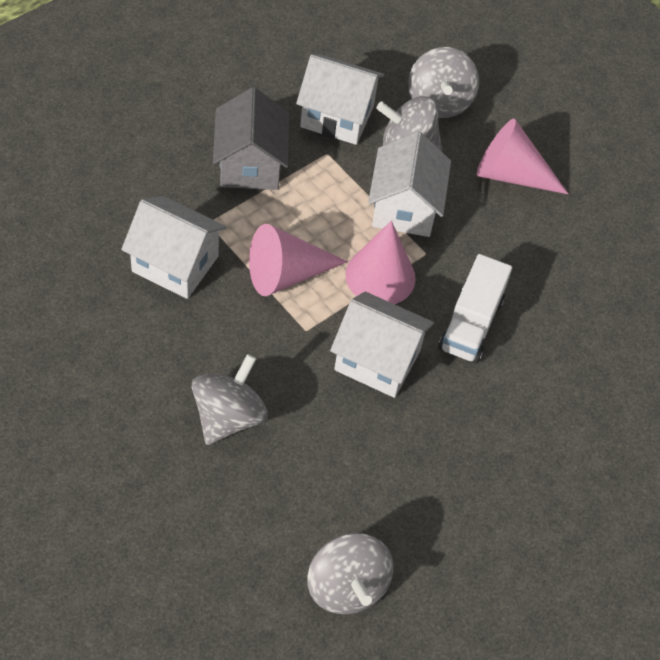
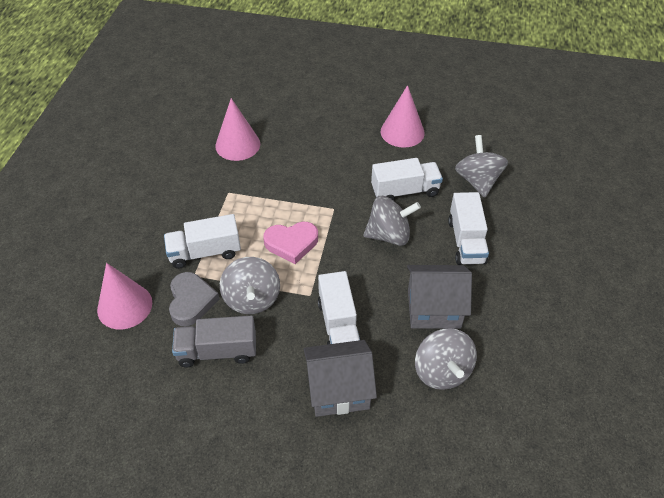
grey heart: 0 -> 1
grey house: 1 -> 2
grey truck: 0 -> 1
pink heart: 0 -> 1
white house: 4 -> 0
white truck: 1 -> 4

